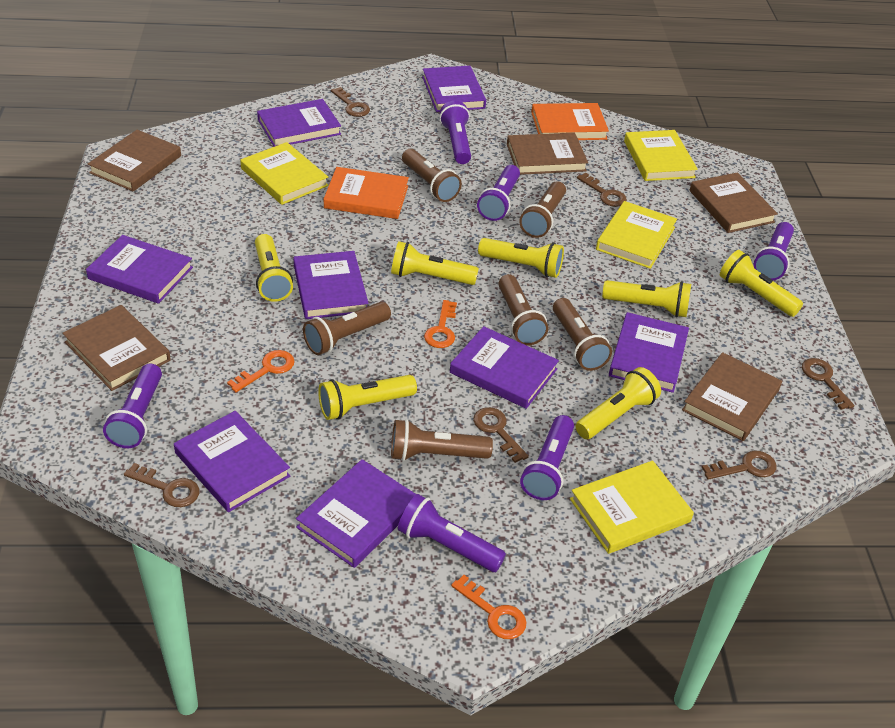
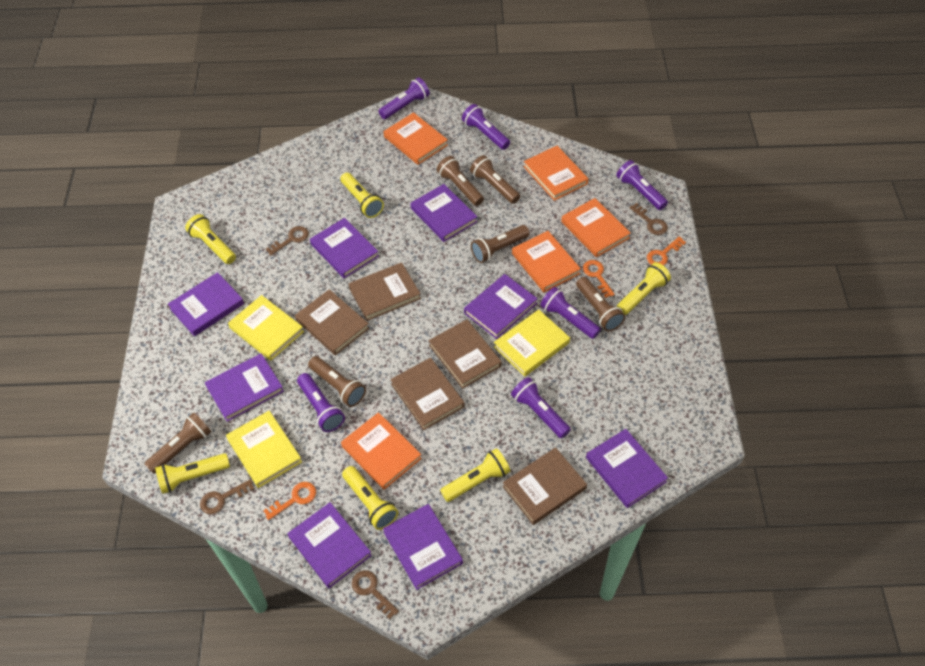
brown key: 6 -> 4
orange book: 2 -> 5
yellow book: 4 -> 3
yellow flashlight: 7 -> 6

